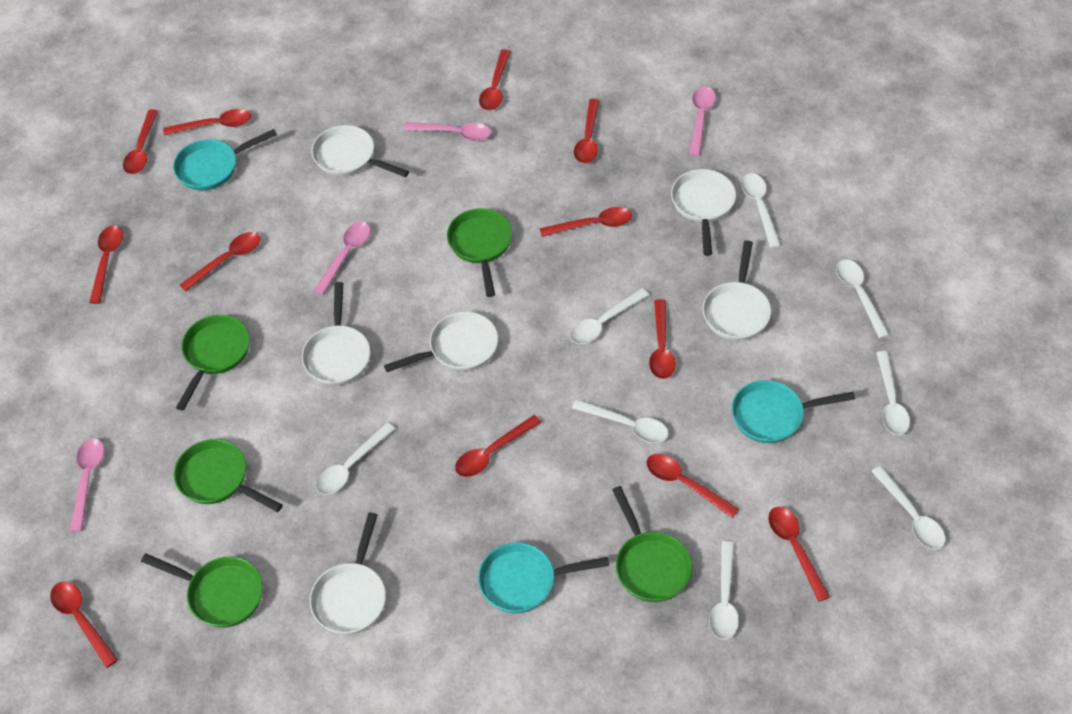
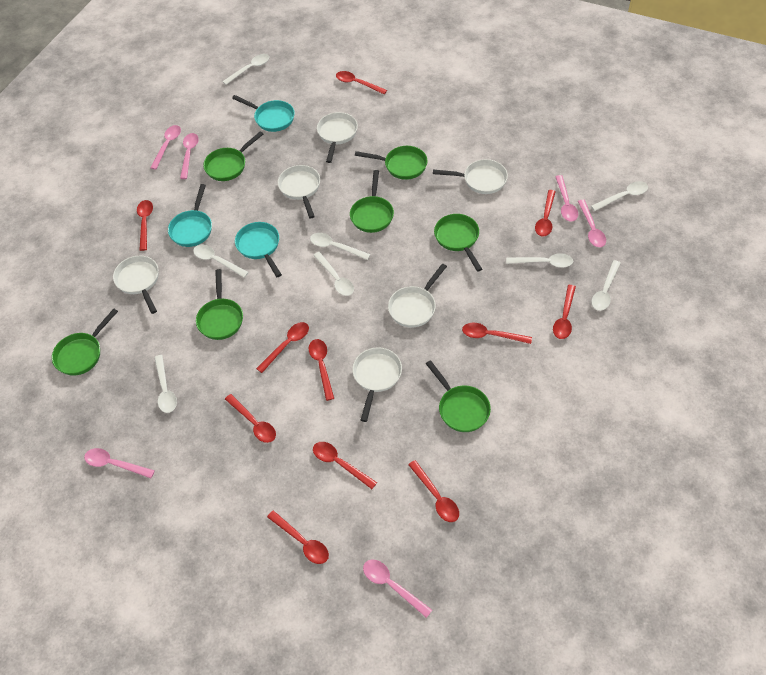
green pan: 5 -> 7
pink spoon: 4 -> 6
red spoon: 12 -> 11

